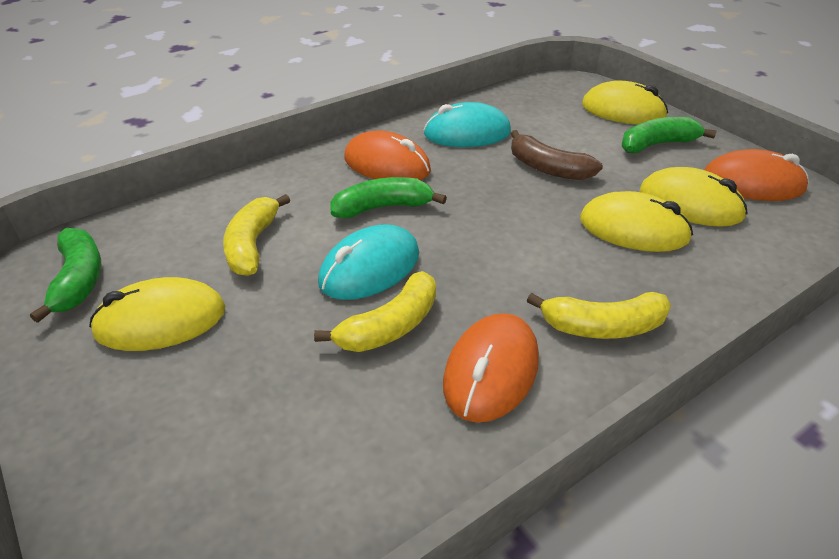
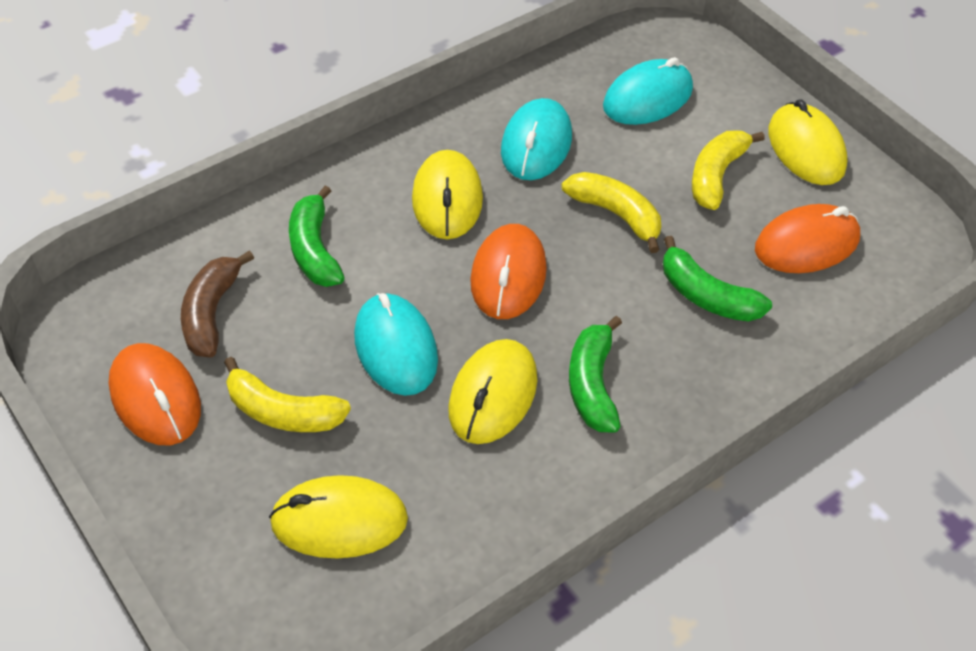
turquoise mouse: 2 -> 3

